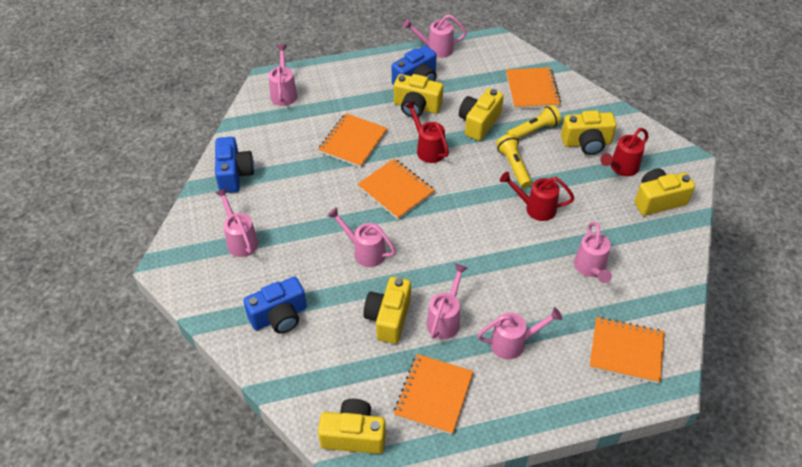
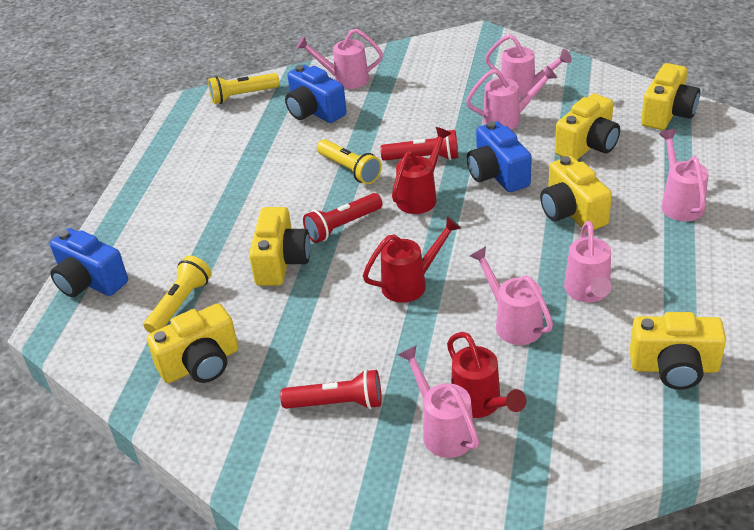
orange notebook: 5 -> 0
red flashlight: 0 -> 3
yellow flashlight: 2 -> 3

